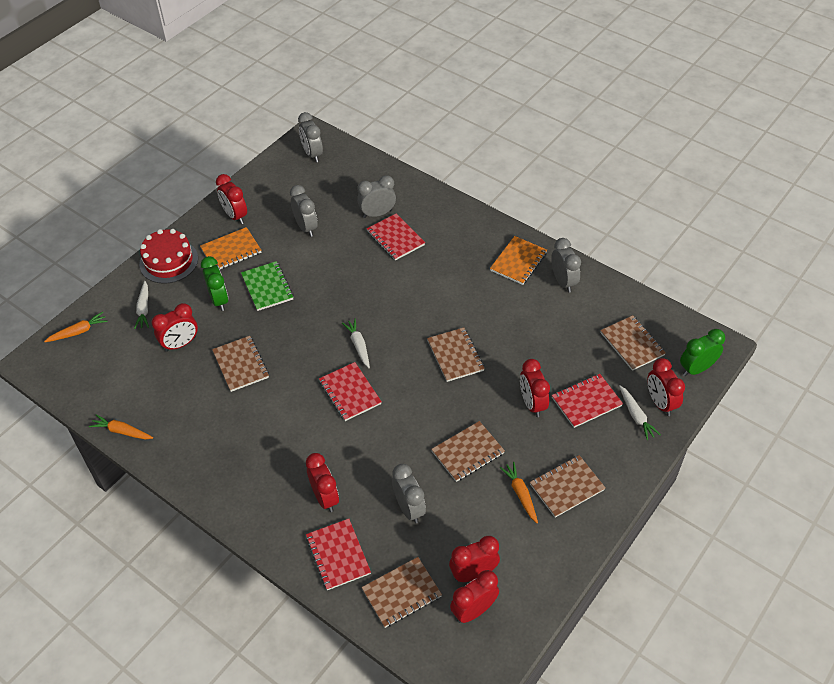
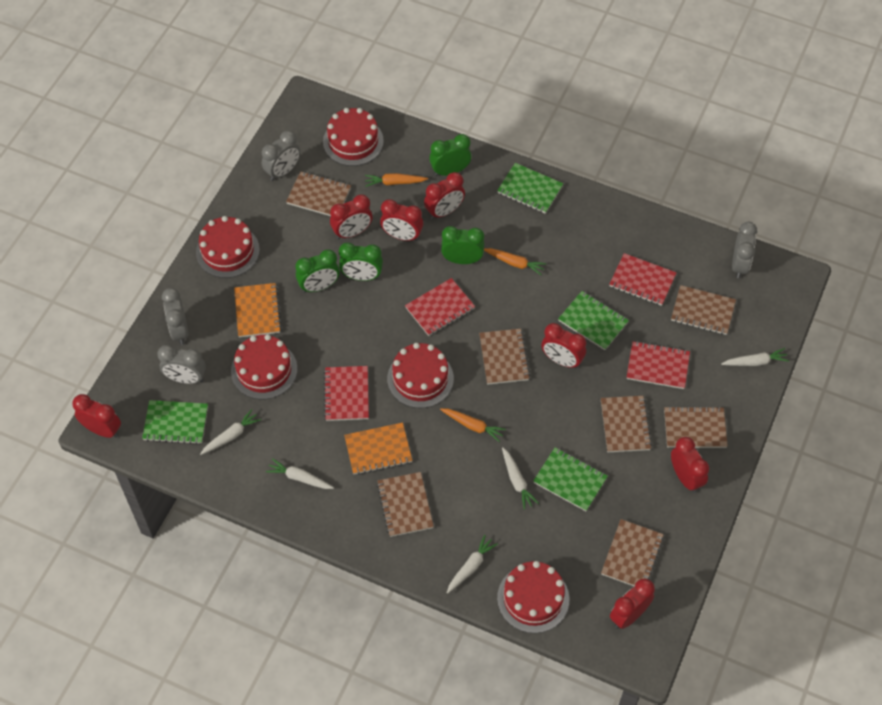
brown notebook: 6 -> 7
green clock: 2 -> 4
green notebook: 1 -> 4
grey clock: 5 -> 4
red cake: 1 -> 5
white carrot: 3 -> 5

